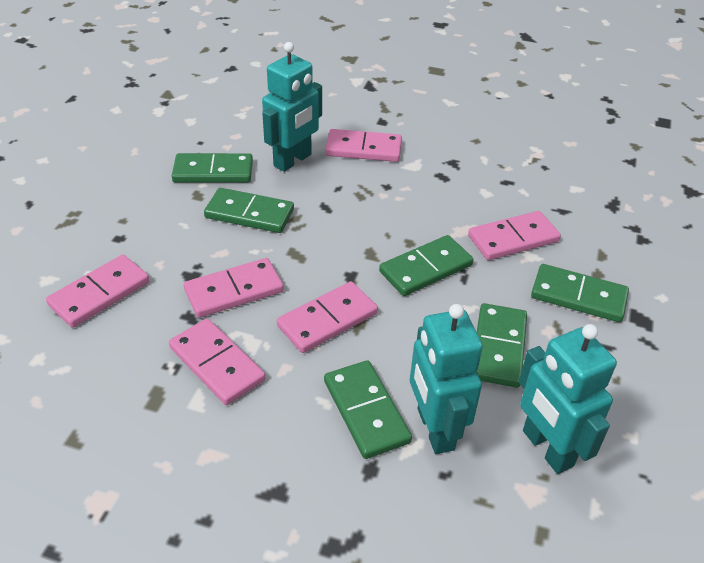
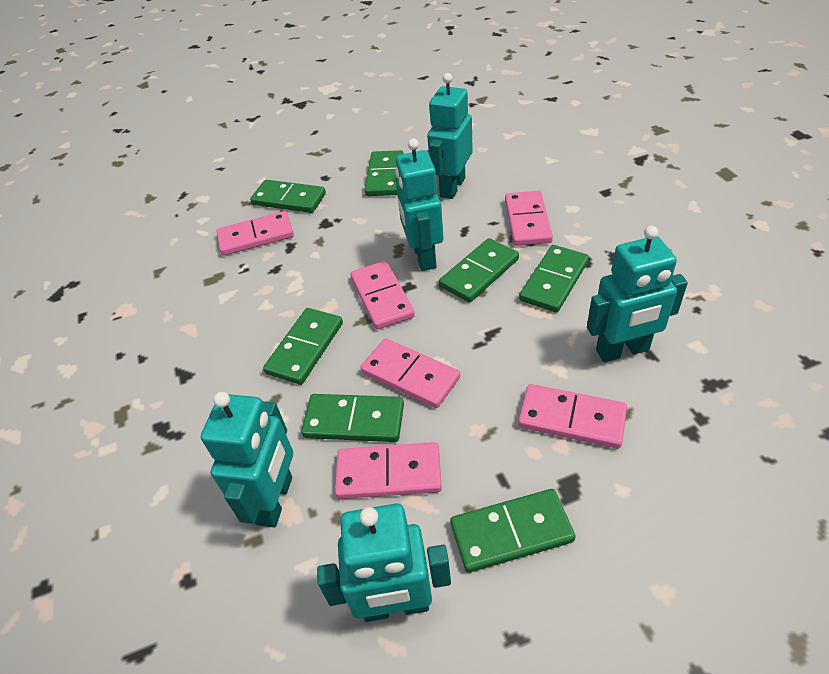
green domino: 6 -> 7
turquoise robot: 3 -> 5

